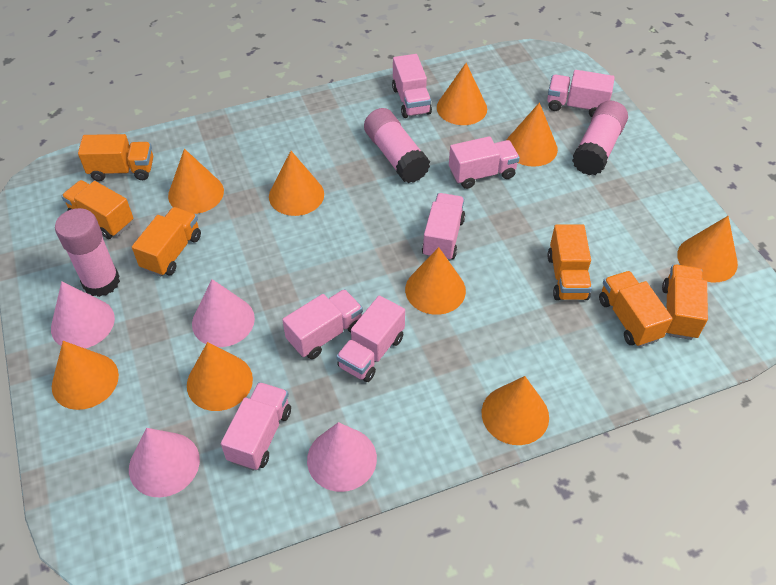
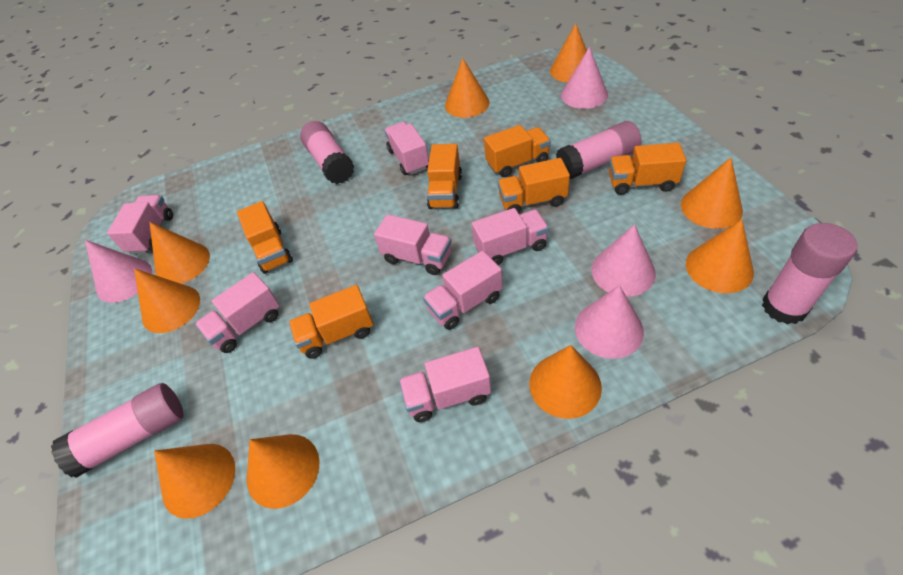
pink glue stick: 3 -> 4

